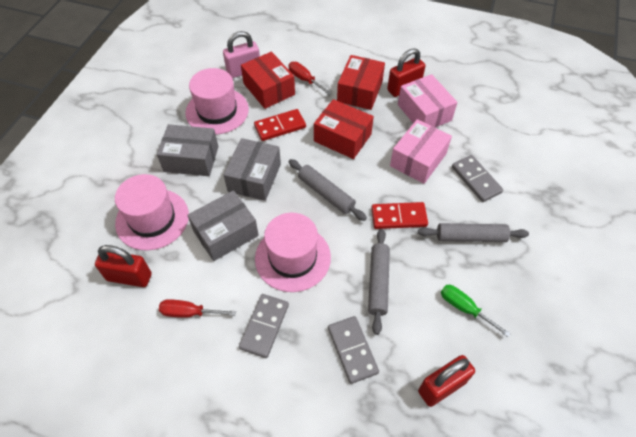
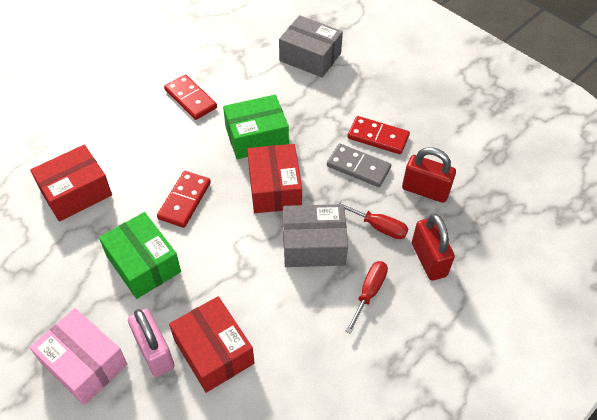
green box: 0 -> 2
green screwdriver: 1 -> 0
grey box: 3 -> 2
grey domino: 3 -> 1
grey rolling pin: 3 -> 0
pink box: 2 -> 1
pink hat: 3 -> 0
red domino: 2 -> 3
red padlock: 3 -> 2

